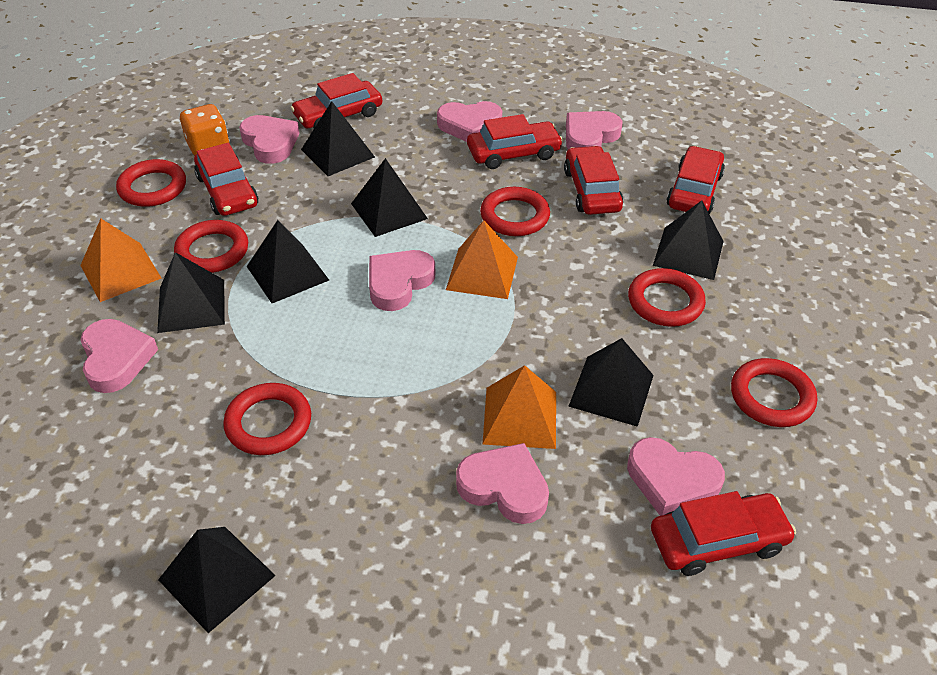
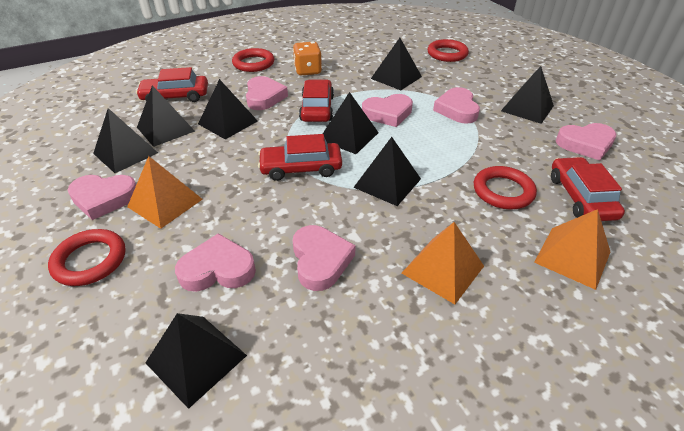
black pyramid: 7 -> 8
red car: 6 -> 4
red ring: 6 -> 4

